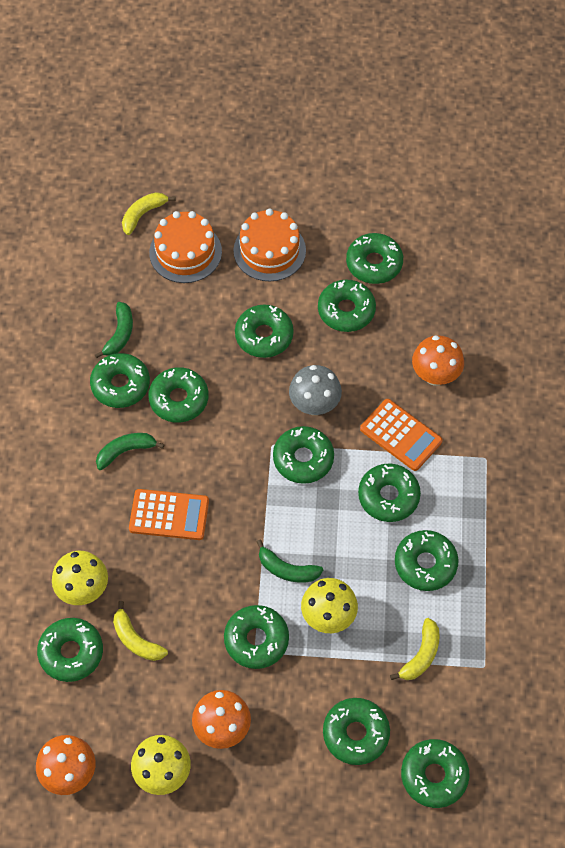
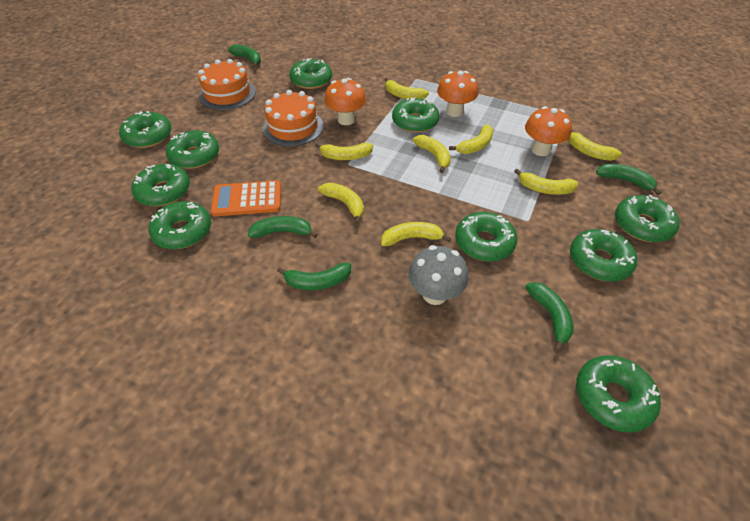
green banana: 3 -> 5
green donut: 12 -> 10
orange calculator: 2 -> 1
yellow banana: 3 -> 8
yellow mushroom: 3 -> 0

